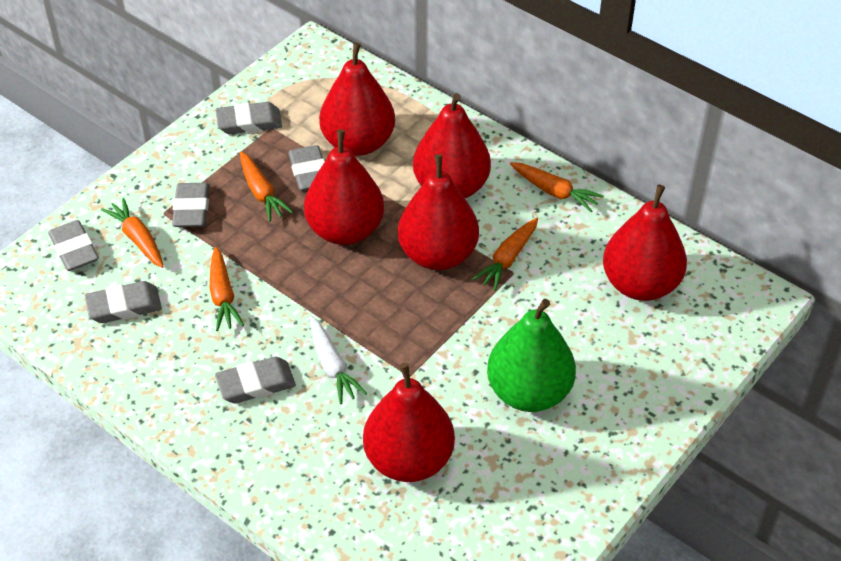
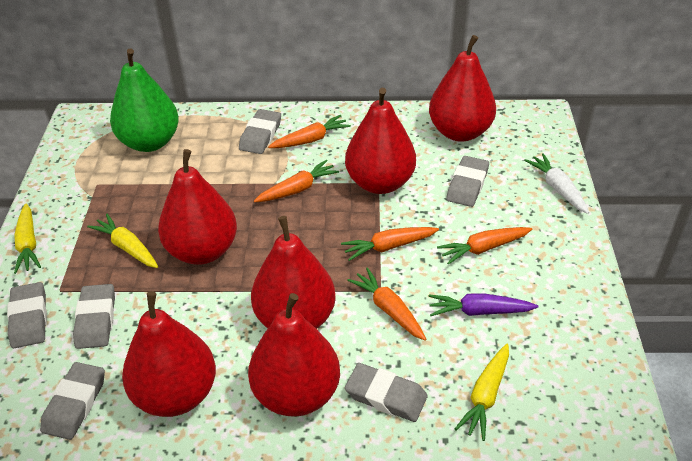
purple carrot: 0 -> 1
yellow carrot: 0 -> 3

